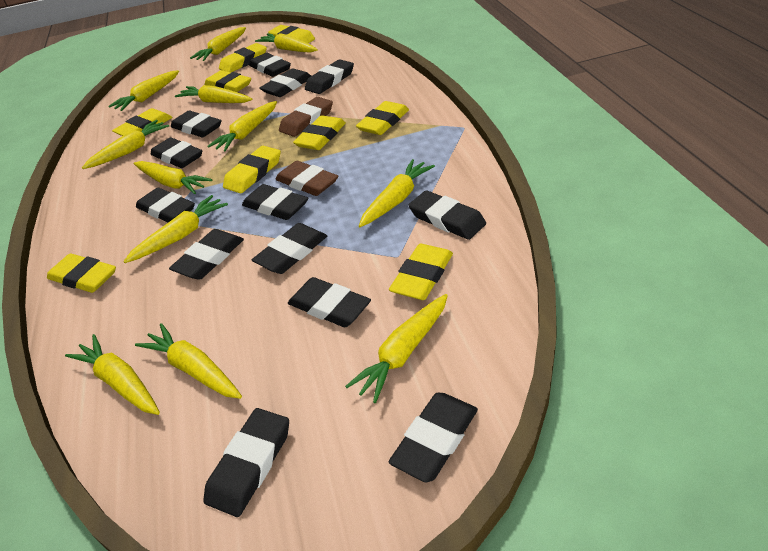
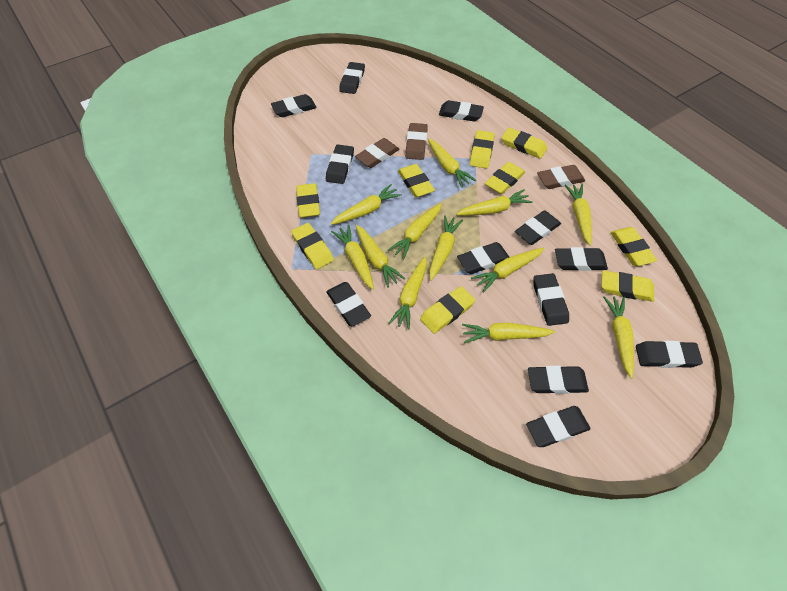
black eraser: 13 -> 12
brown eraser: 2 -> 3

